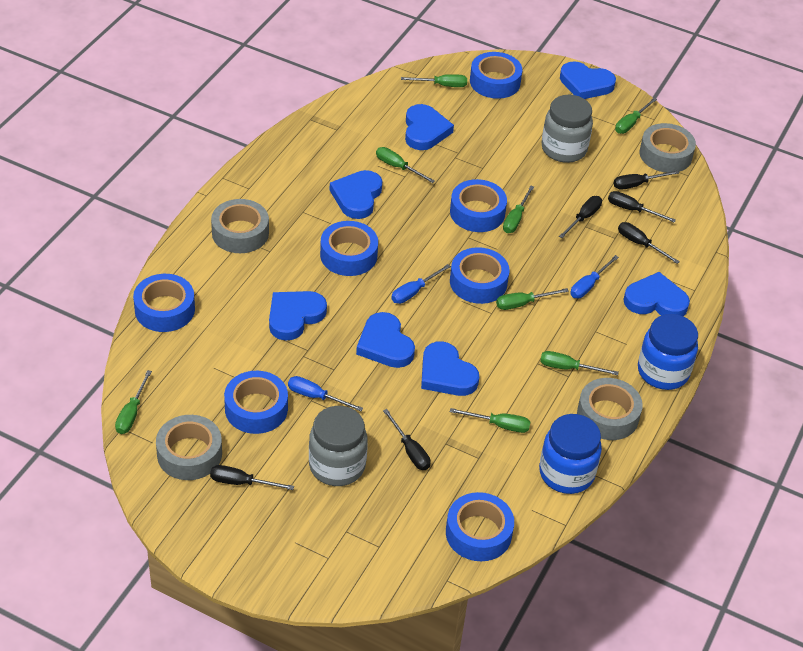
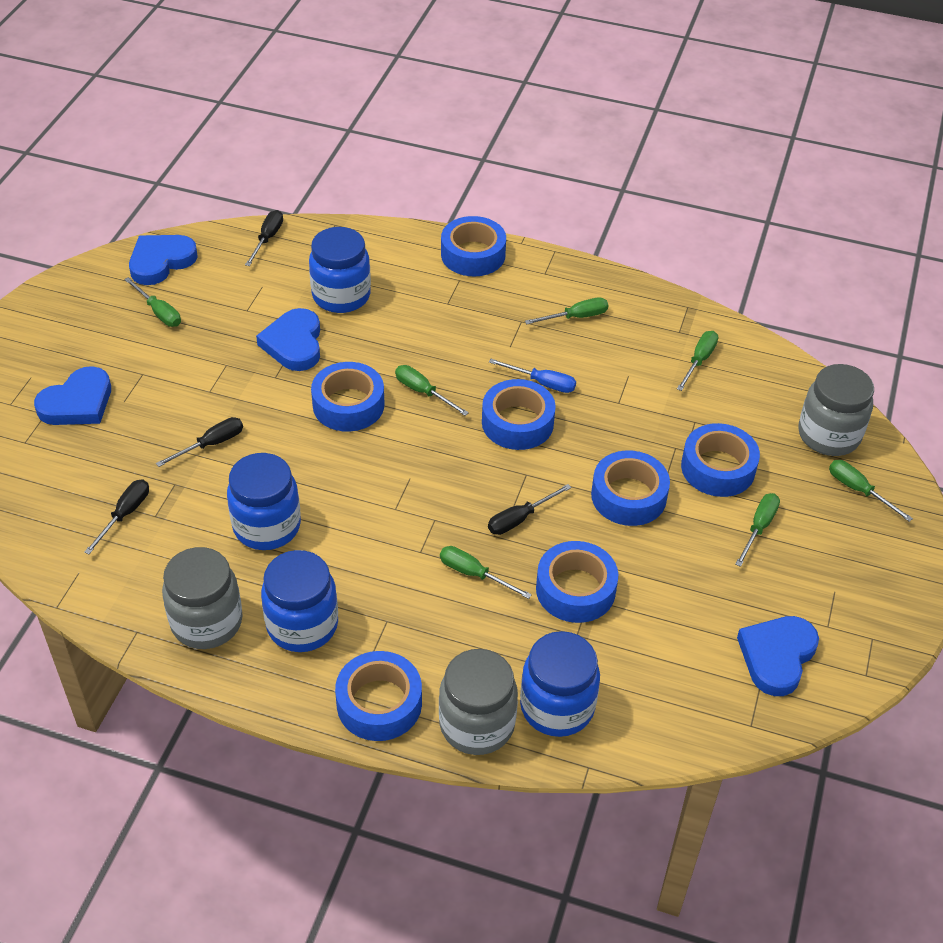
black screwdriver: 6 -> 4
blue heart: 7 -> 4
blue jar: 2 -> 4
blue screwdriver: 3 -> 1
green screwdriver: 8 -> 7
grey jar: 2 -> 3
grey tape: 4 -> 0

